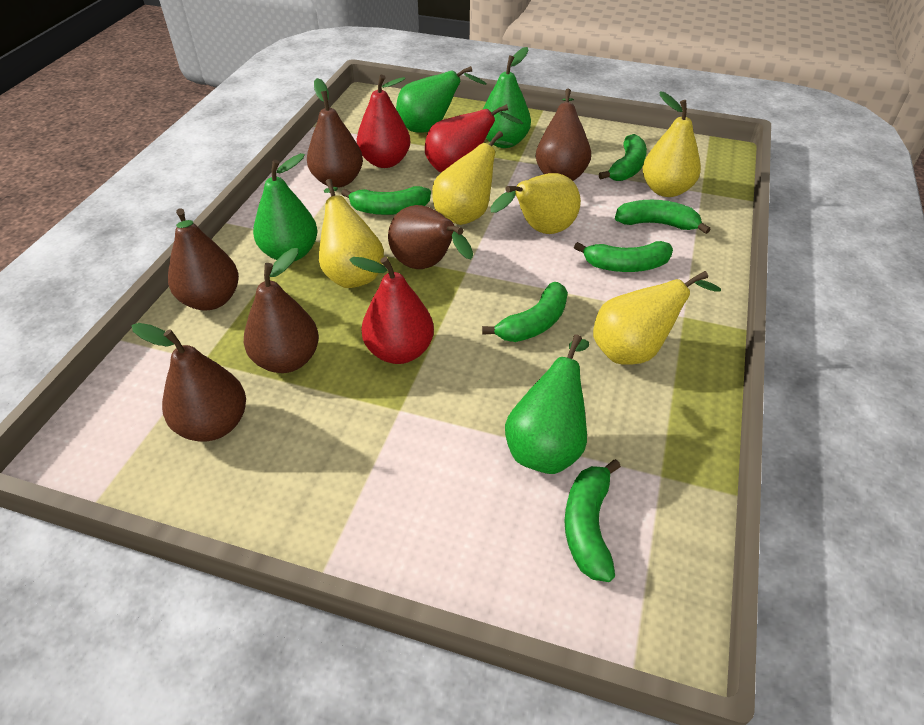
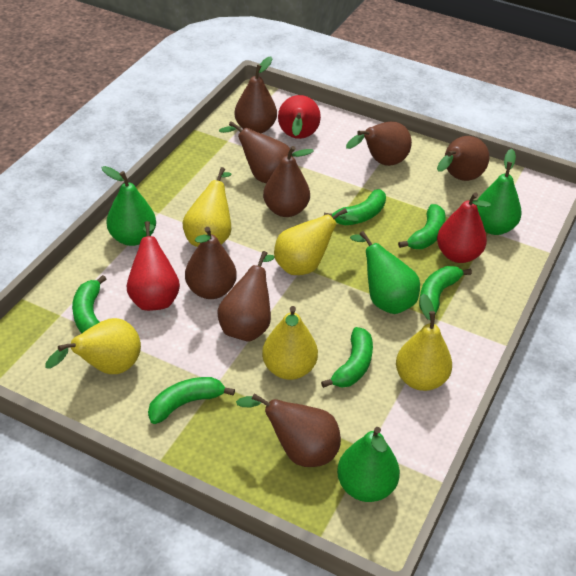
brown pear: 6 -> 8

